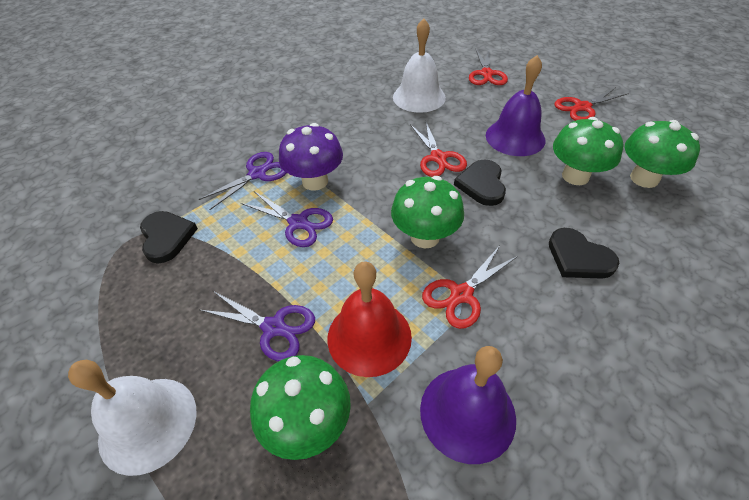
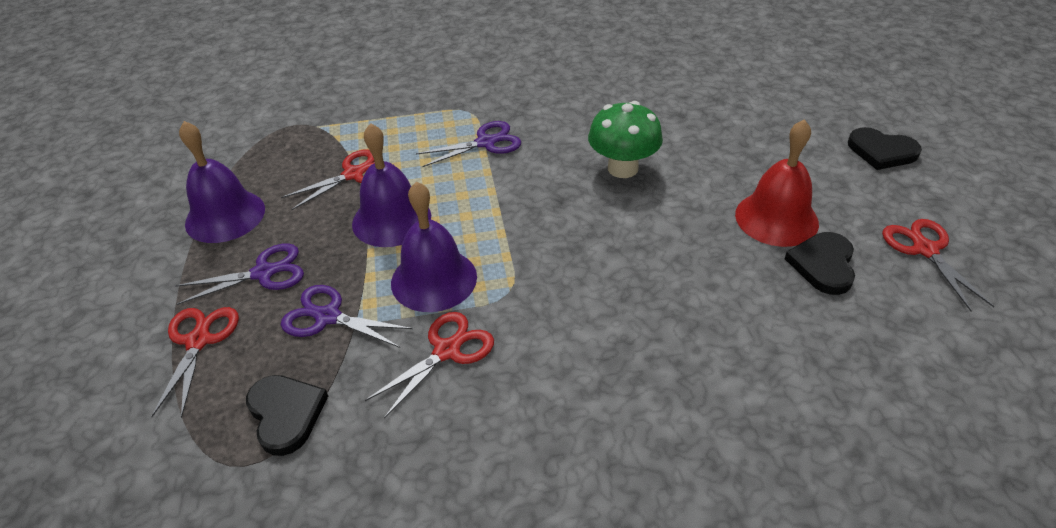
green mushroom: 4 -> 1
purple bell: 2 -> 3
purple mushroom: 1 -> 0
white bell: 2 -> 0

